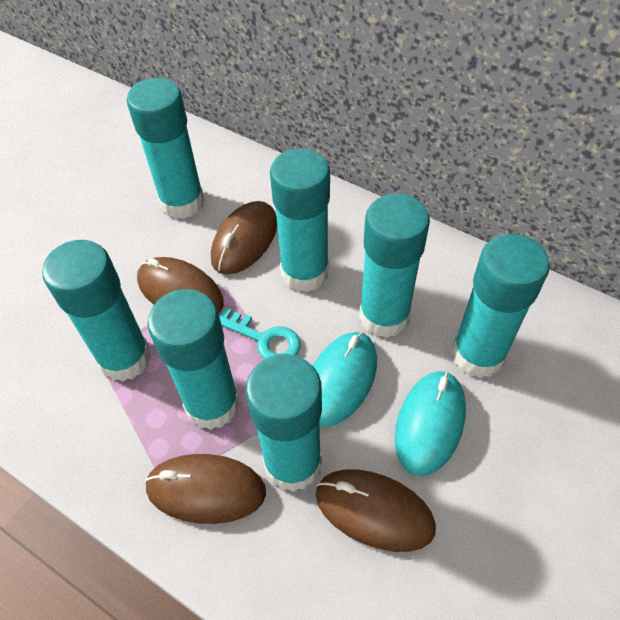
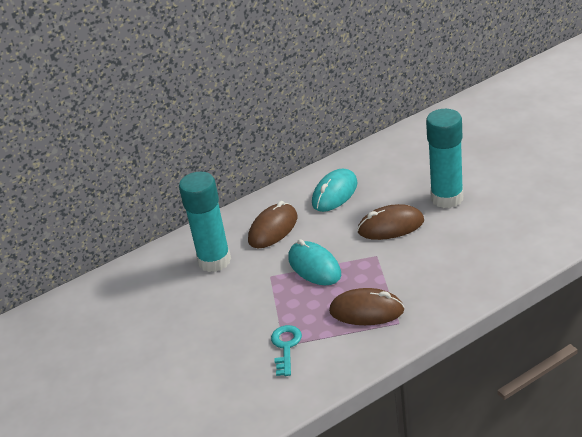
brown mouse: 4 -> 3
turquoise glue stick: 7 -> 2

